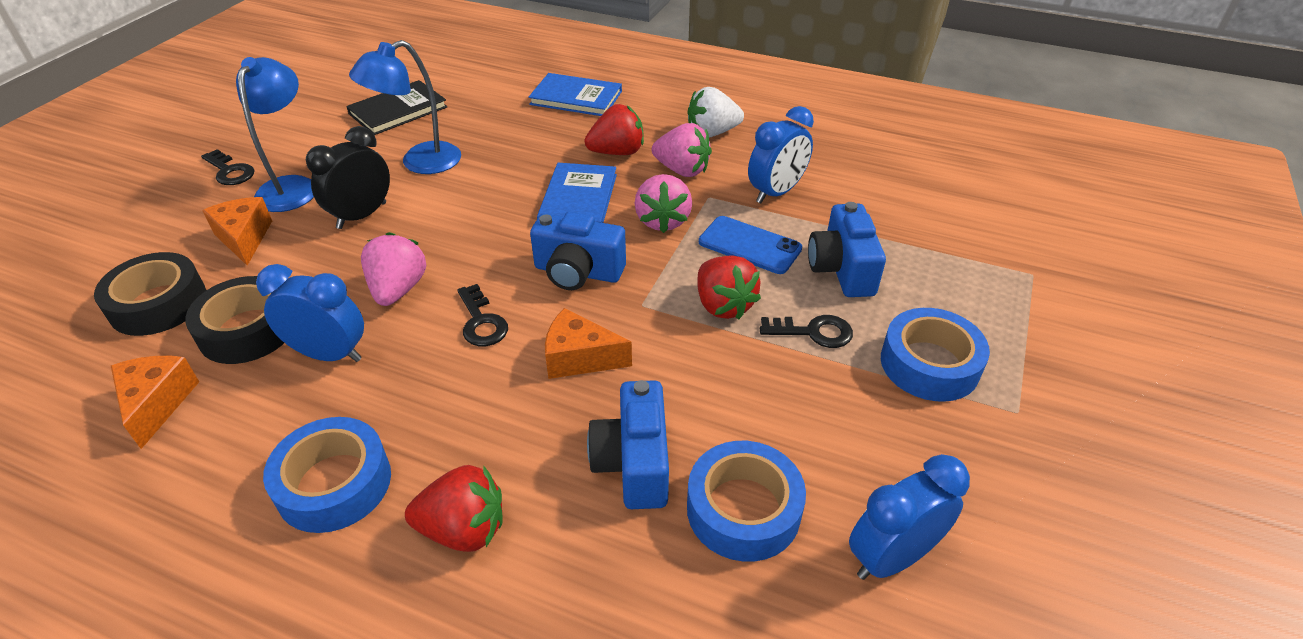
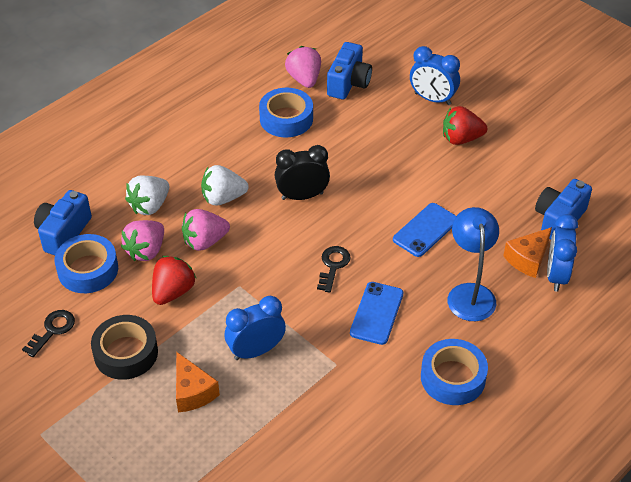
black book: 1 -> 0
black key: 3 -> 2
black tape: 2 -> 1
blue book: 2 -> 0
blue lamp: 2 -> 1
blue phone: 1 -> 2
orange cheese: 3 -> 2
red strawberry: 3 -> 2
white strawberry: 1 -> 2

